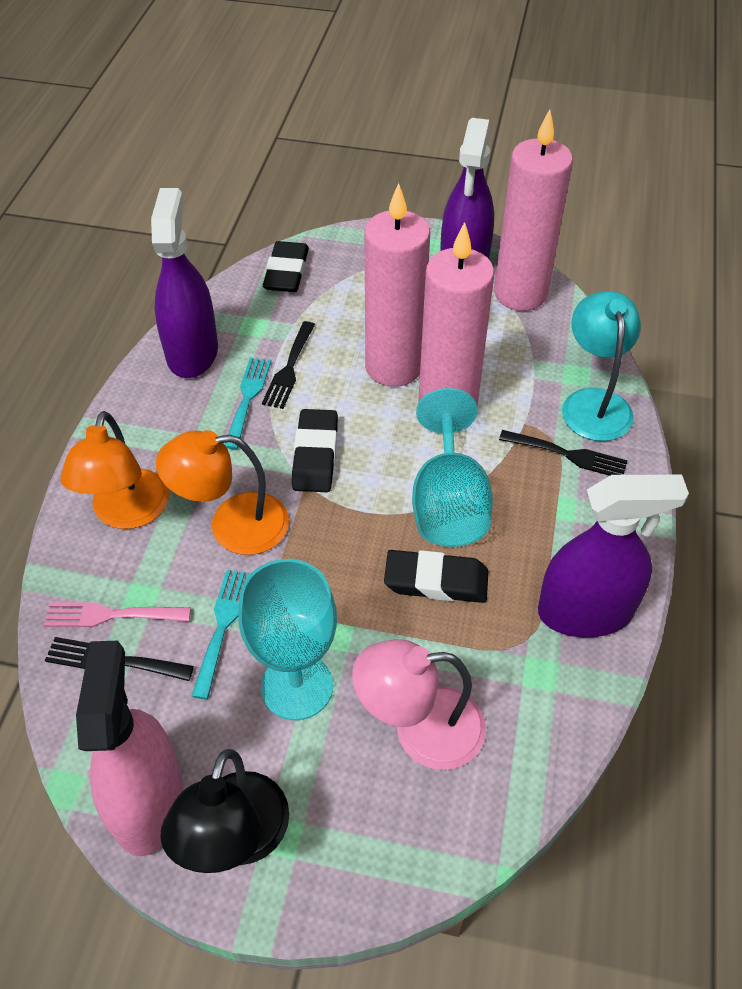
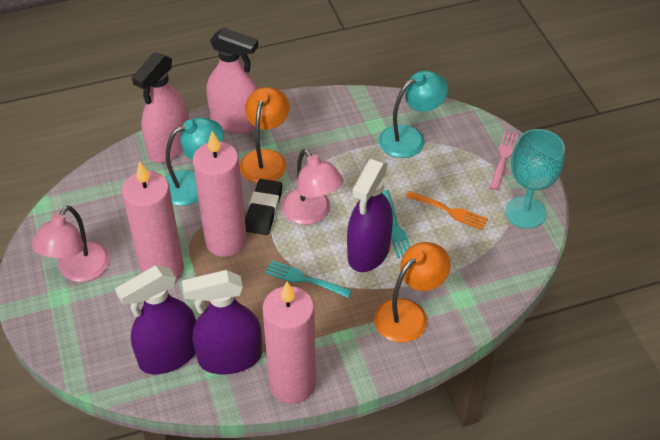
black eraser: 3 -> 1
black fork: 3 -> 0
black lamp: 1 -> 0
orange fork: 0 -> 1
pink lamp: 1 -> 2
pink spray bottle: 1 -> 2
turquoise goblet: 2 -> 1
turquoise lamp: 1 -> 2

